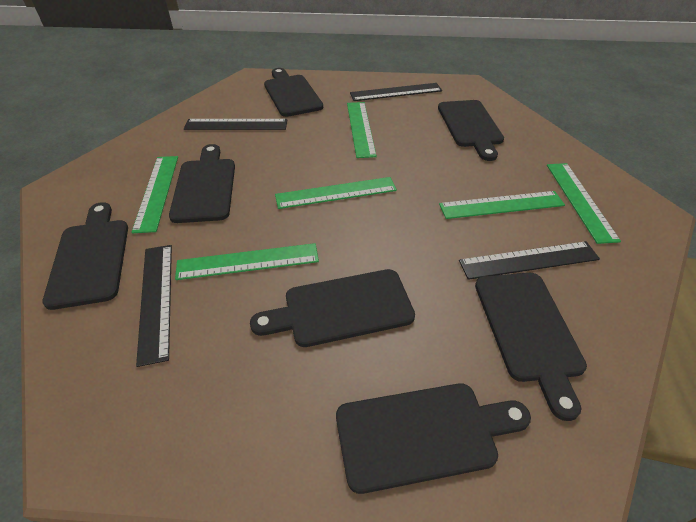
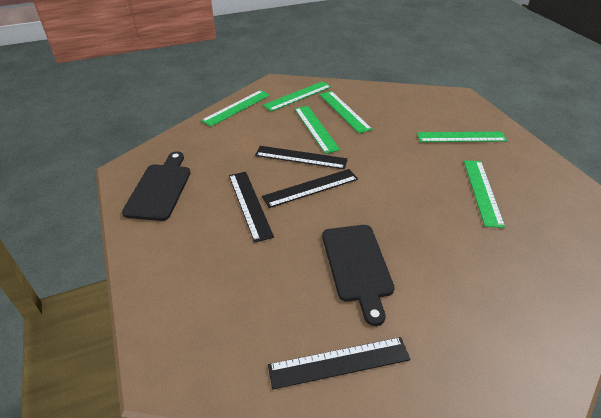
black cutting board: 7 -> 2

